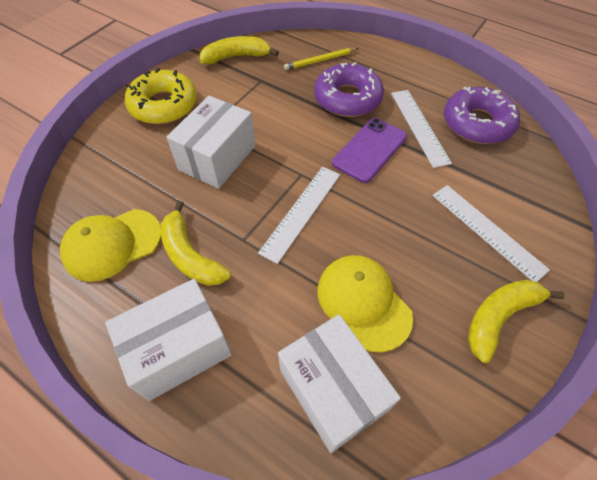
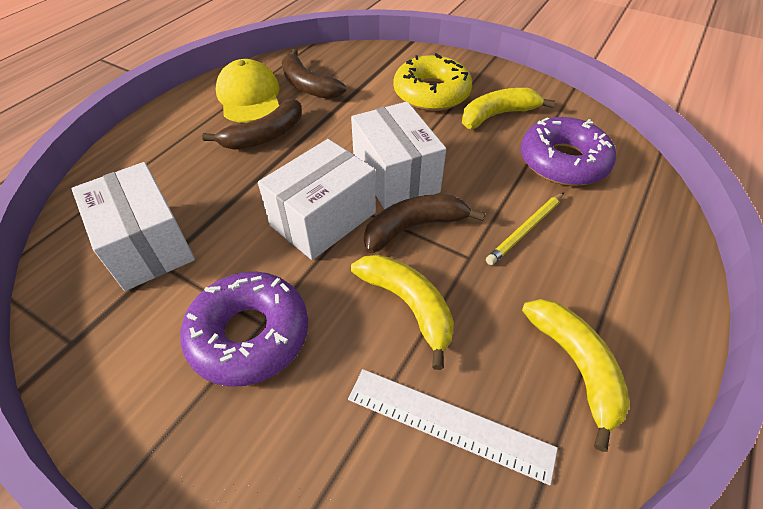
brown banana: 0 -> 3
purple phone: 1 -> 0
white ruler: 3 -> 1
yellow cap: 2 -> 1

